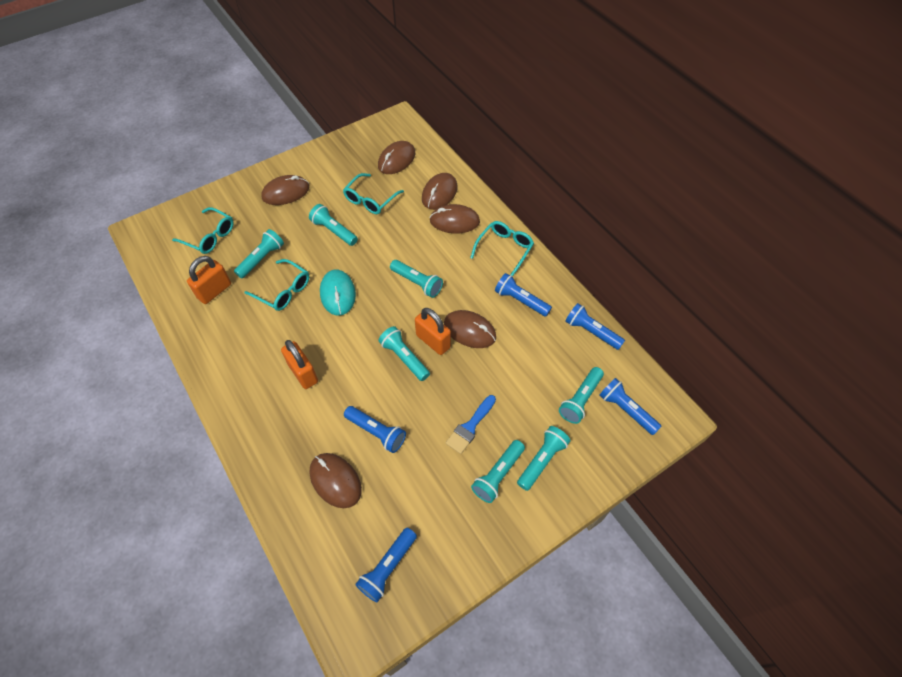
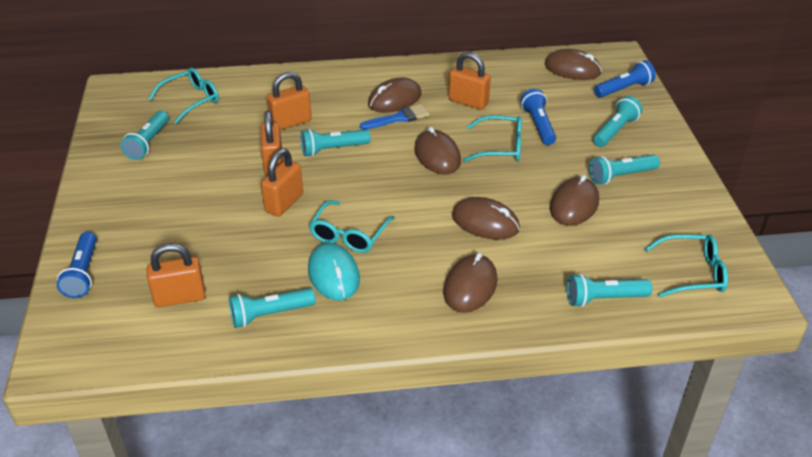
blue flashlight: 5 -> 3
orange padlock: 3 -> 5
turquoise flashlight: 7 -> 6

